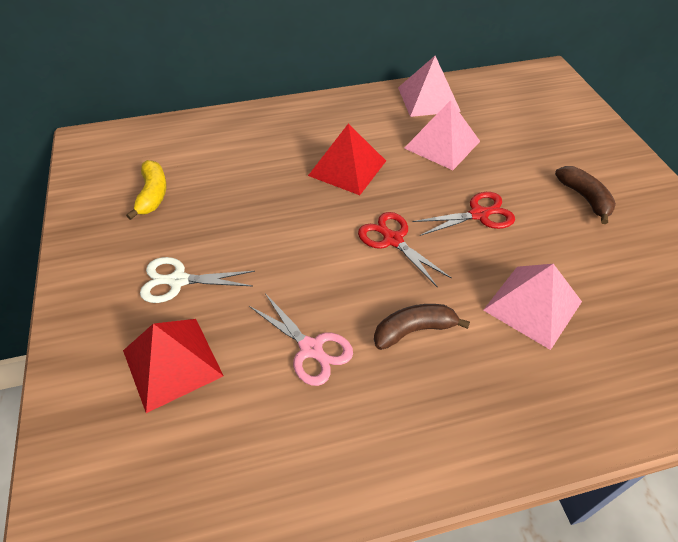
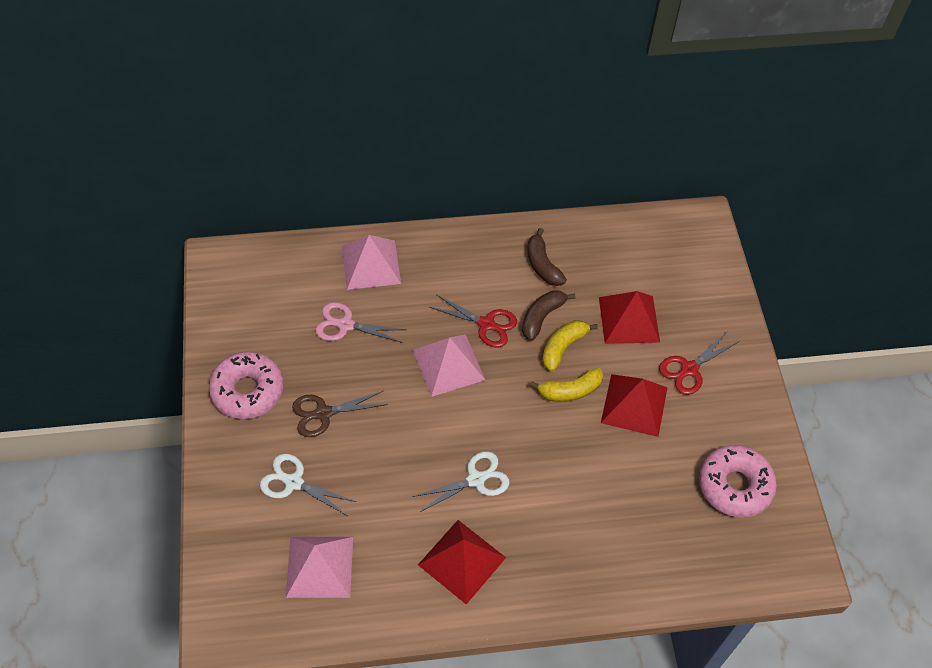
brown scissors: 0 -> 1
pink donut: 0 -> 2
red pyramid: 2 -> 3
white scissors: 1 -> 2
yellow banana: 1 -> 2

